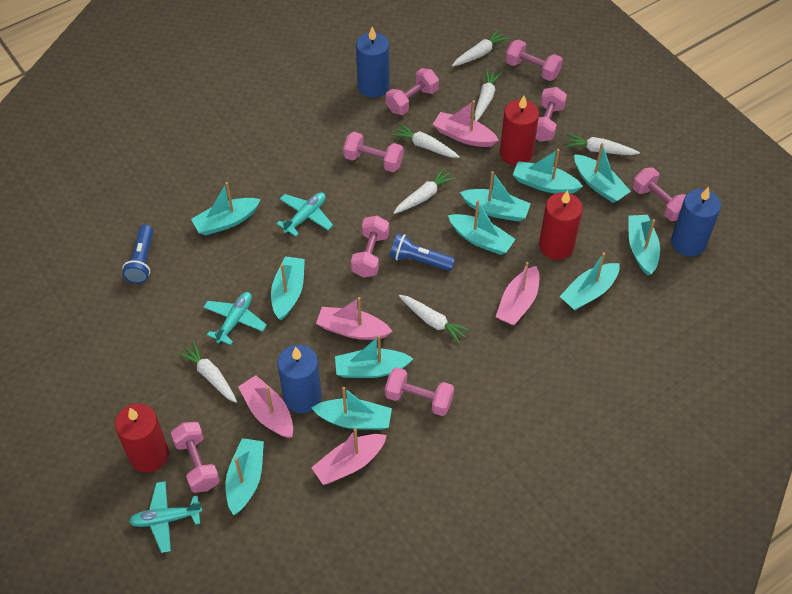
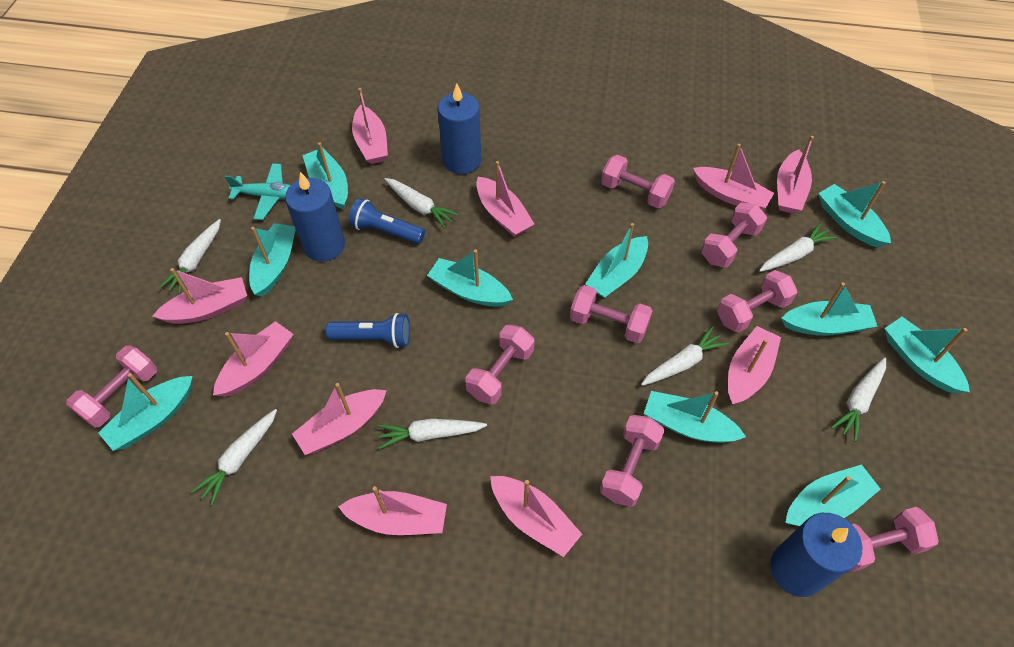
pink boat: 5 -> 10
red candle: 3 -> 0
turquoise boat: 11 -> 10
turquoise plane: 3 -> 1

